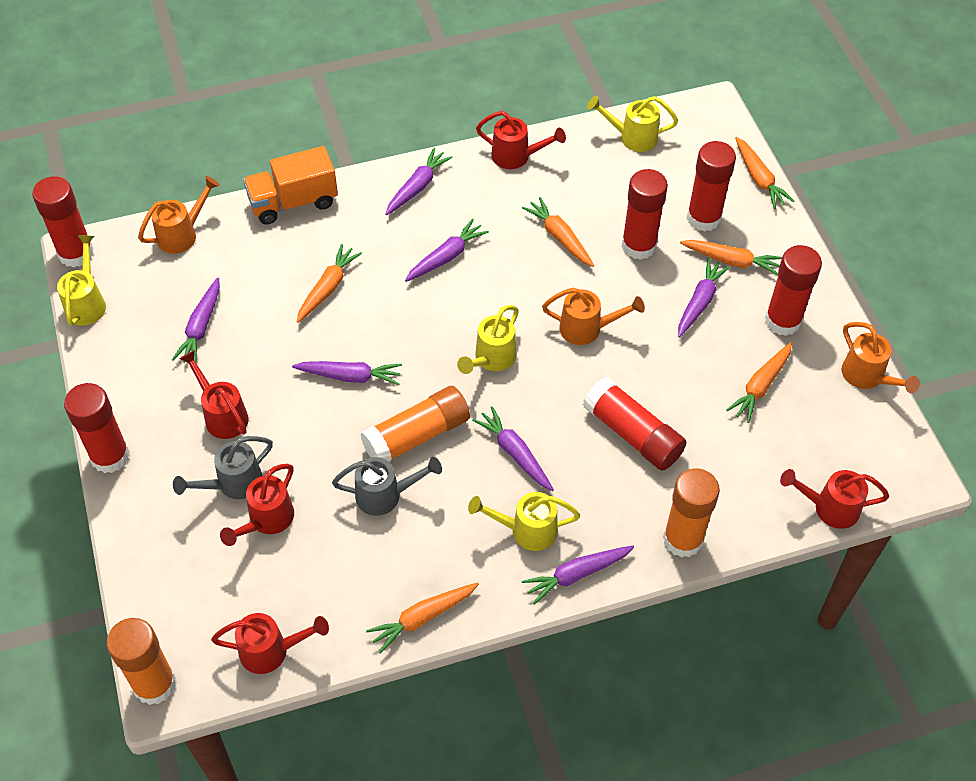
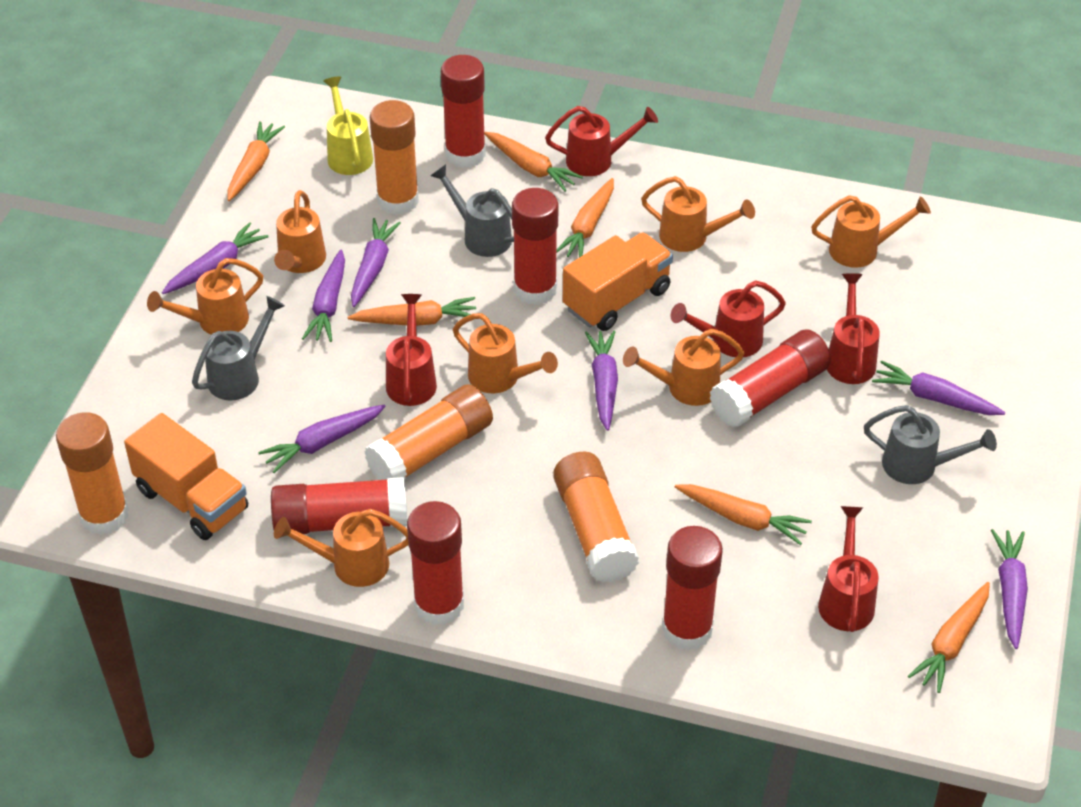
grey watering can: 2 -> 3
orange glue stick: 3 -> 4
orange truck: 1 -> 2
orange watering can: 3 -> 7
yellow watering can: 4 -> 1

